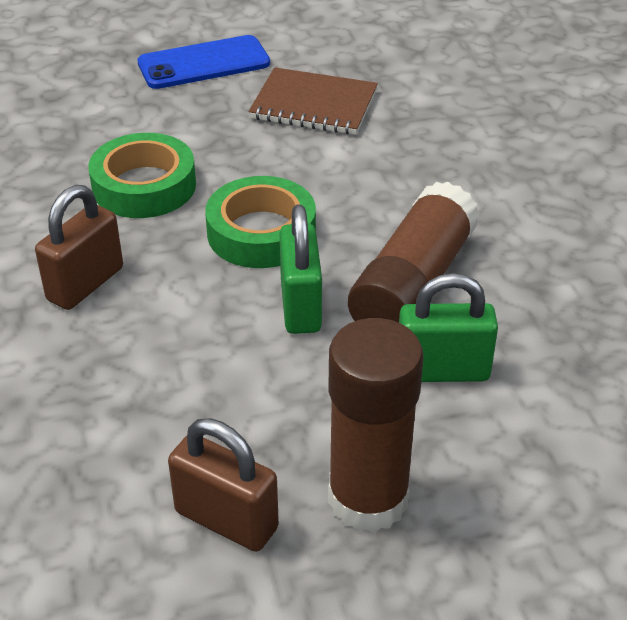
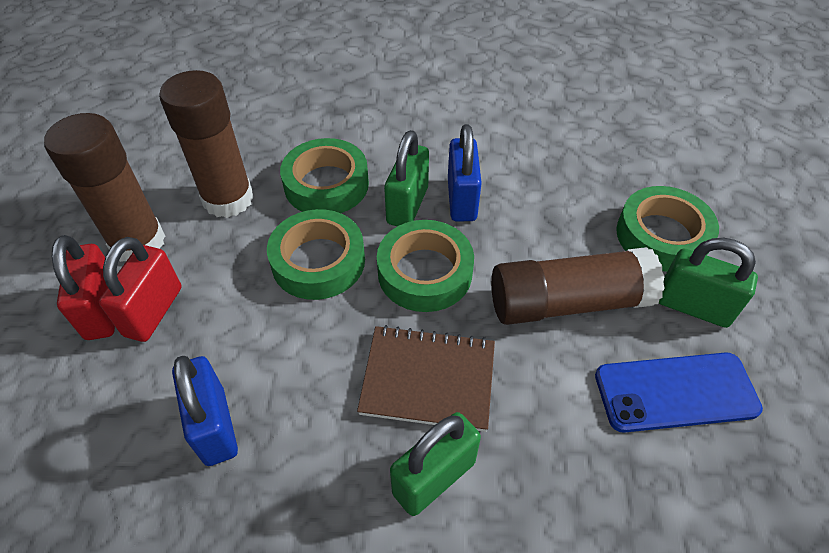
blue padlock: 0 -> 2
brown glue stick: 2 -> 3
brown padlock: 2 -> 0
green padlock: 2 -> 3
green tape: 2 -> 4
red padlock: 0 -> 2

